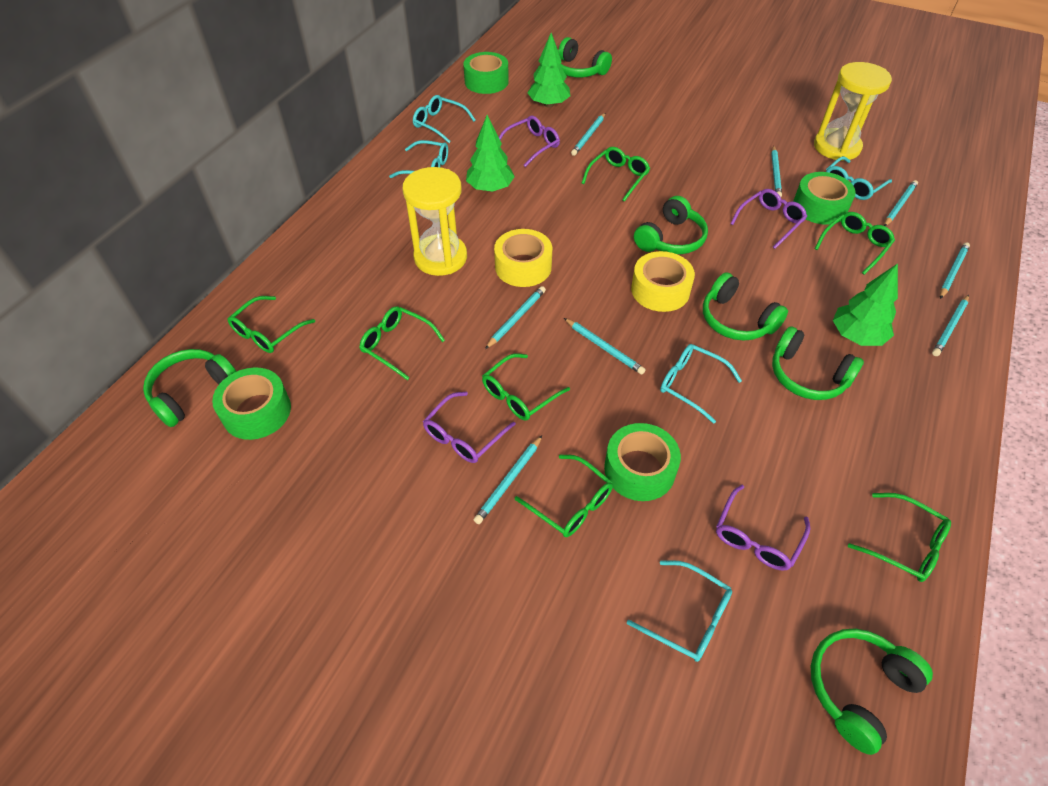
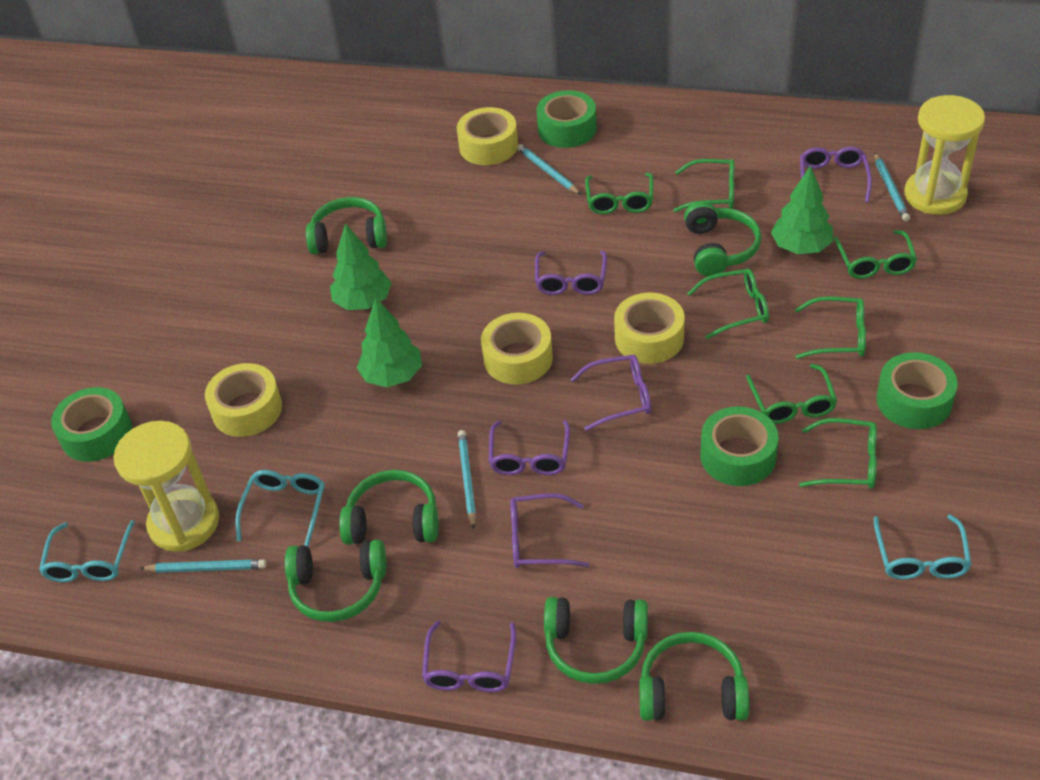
purple glasses: 4 -> 6
turquoise glasses: 5 -> 3
turquoise pencil: 8 -> 4
yellow tape: 2 -> 4

